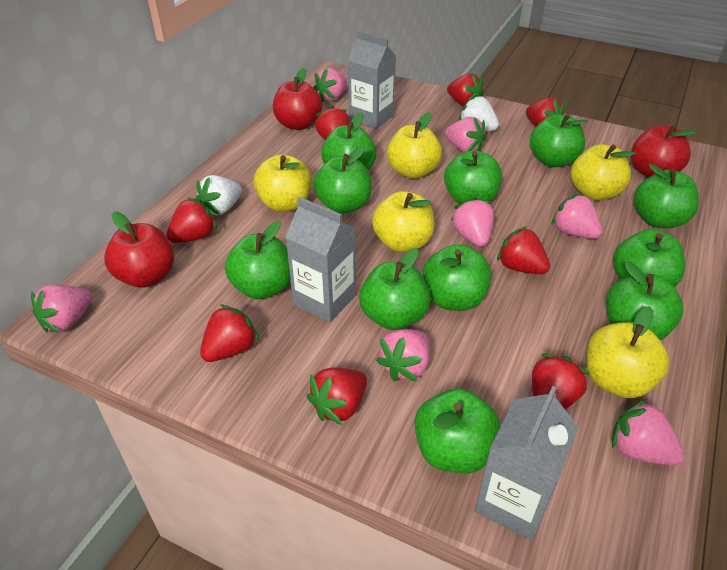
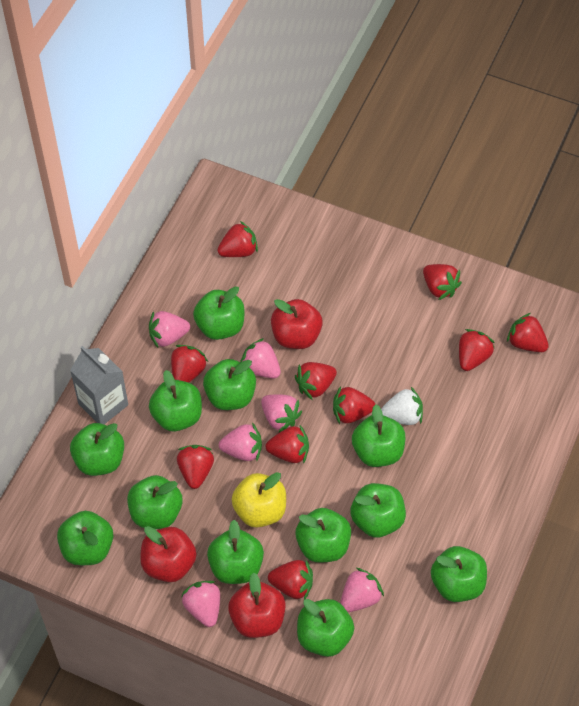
green apple: 11 -> 12
grey carton: 3 -> 1
pink strawberry: 7 -> 6
red strawberry: 8 -> 10
white strawberry: 2 -> 1
yellow apple: 5 -> 1

